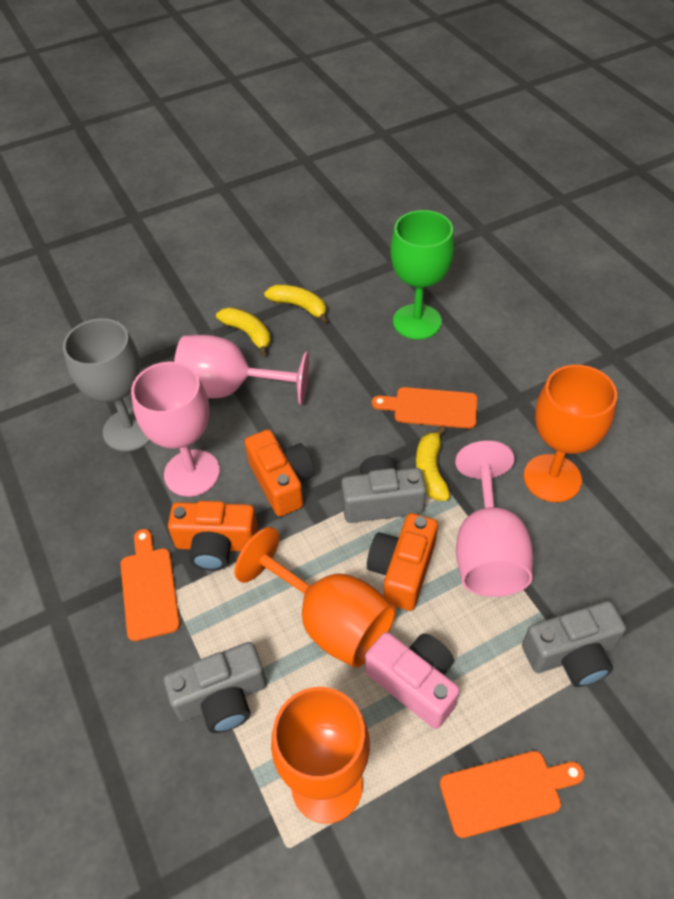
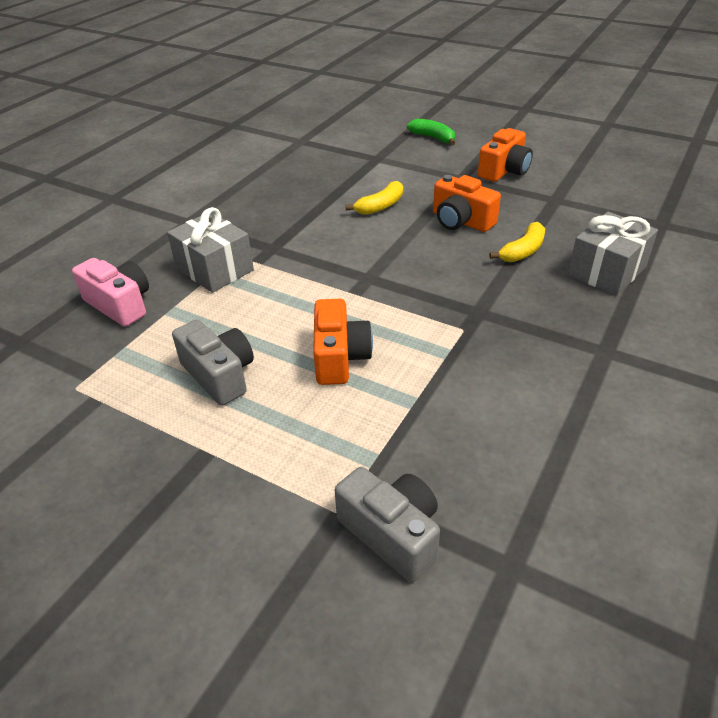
green banana: 0 -> 1
green goblet: 1 -> 0
grey camera: 3 -> 2
grey gift: 0 -> 2
grey goblet: 1 -> 0
orange cutting board: 3 -> 0
orange goblet: 3 -> 0
pink goblet: 3 -> 0
yellow banana: 3 -> 2

